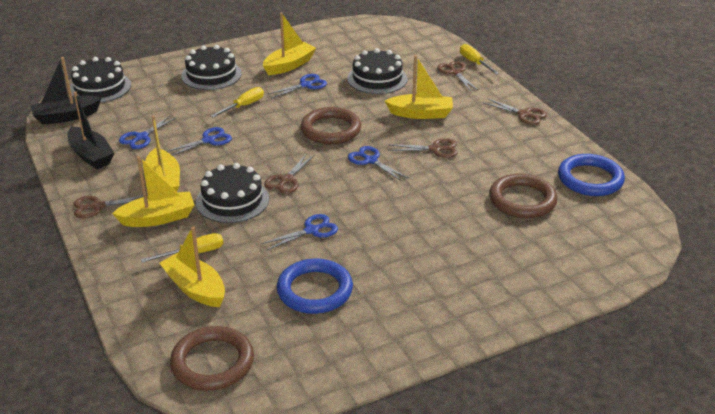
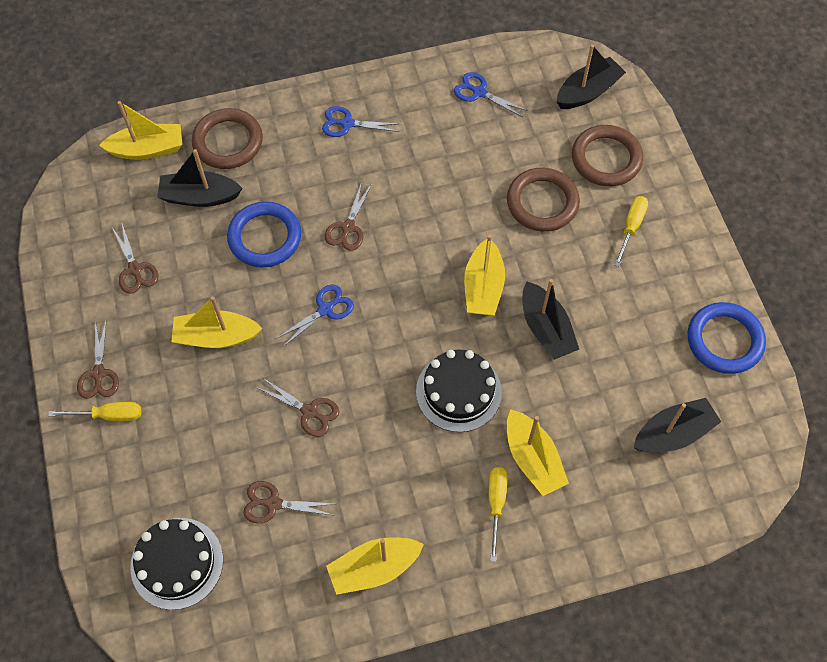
black boat: 2 -> 4
black cake: 4 -> 2
blue scissors: 5 -> 3

